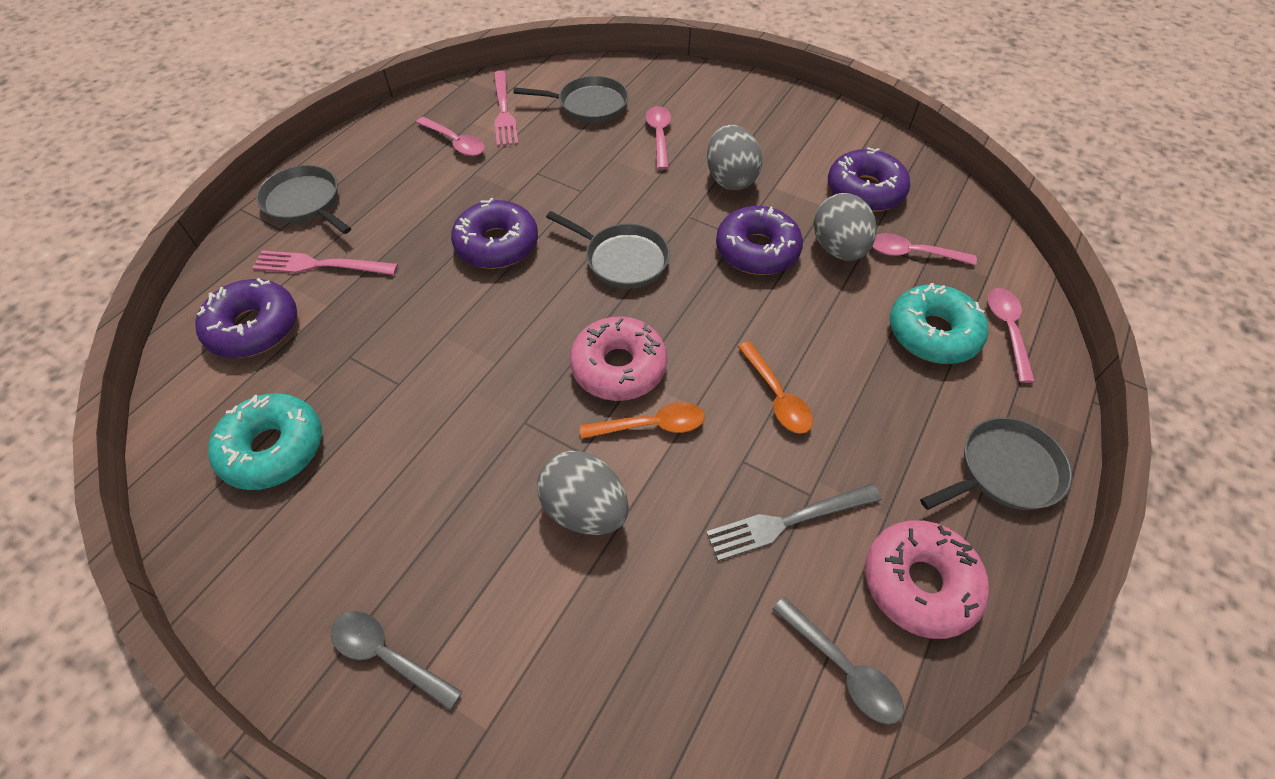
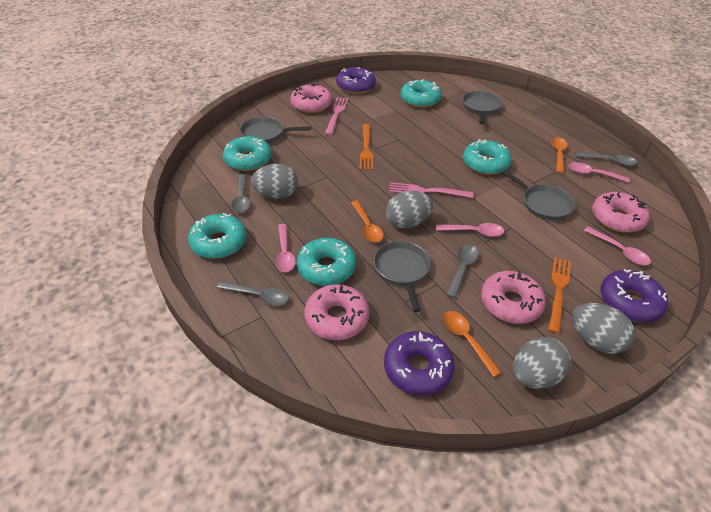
grey egg: 3 -> 4
grey fork: 1 -> 0
grey spoon: 2 -> 4
orange fork: 0 -> 2
orange spoon: 2 -> 3
pink donut: 2 -> 4
purple donut: 4 -> 3
turquoise donut: 2 -> 5

